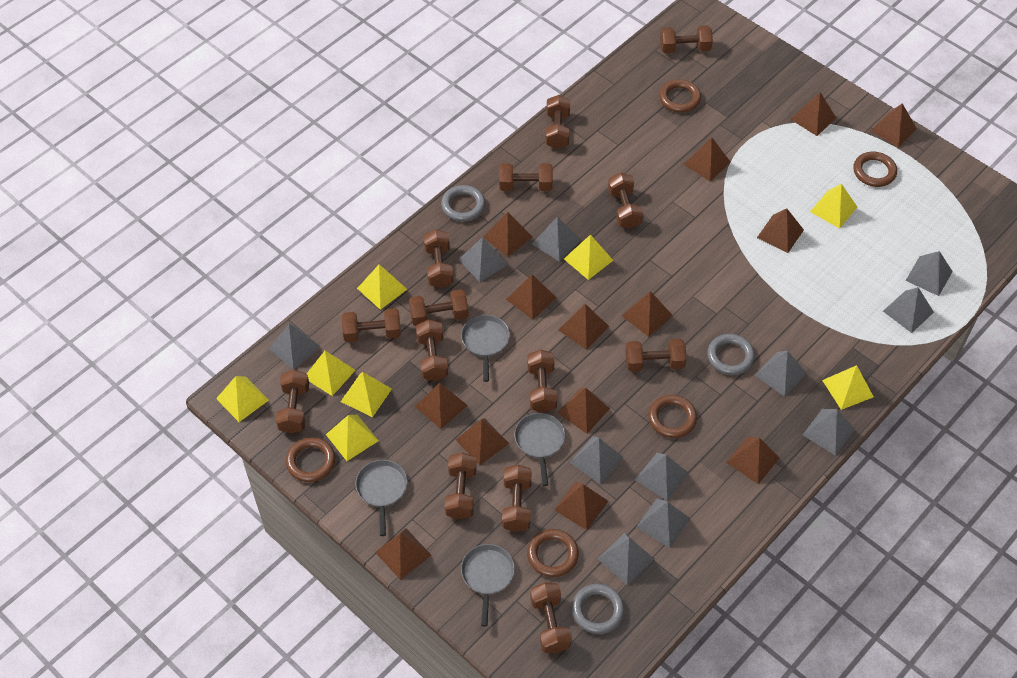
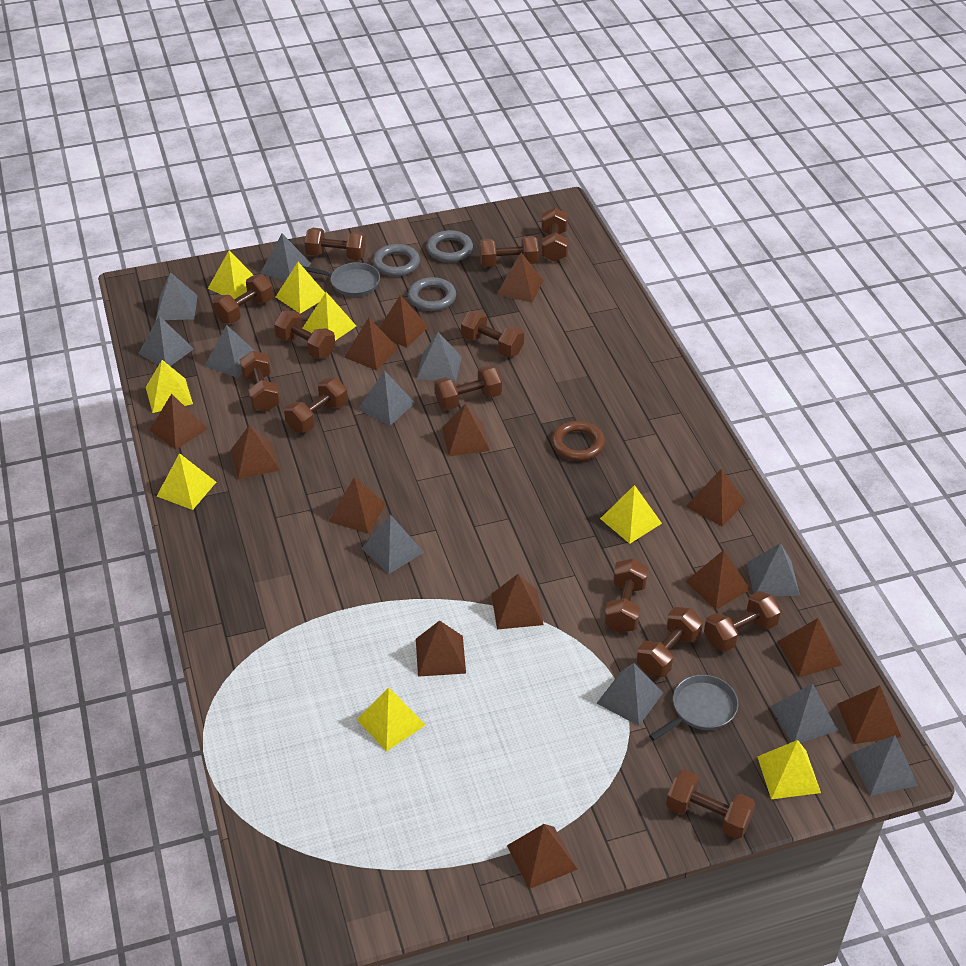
brown dumbbell: 14 -> 13
brown ring: 5 -> 1
grey pan: 4 -> 2

